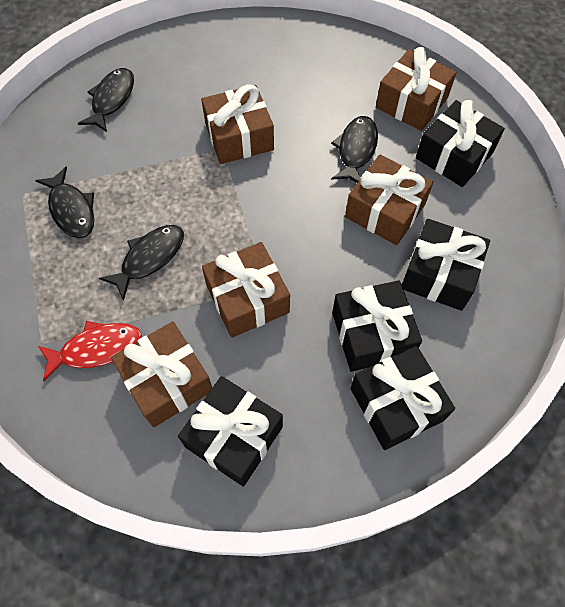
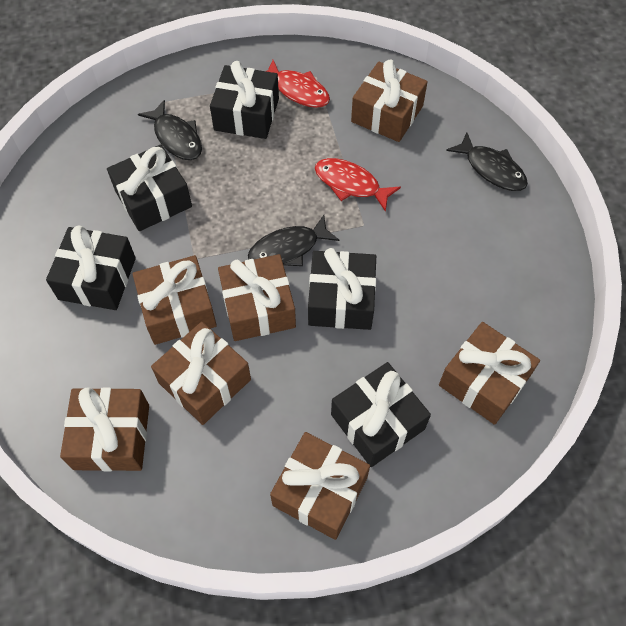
black fish: 4 -> 3
brown gift: 5 -> 7
red fish: 1 -> 2

